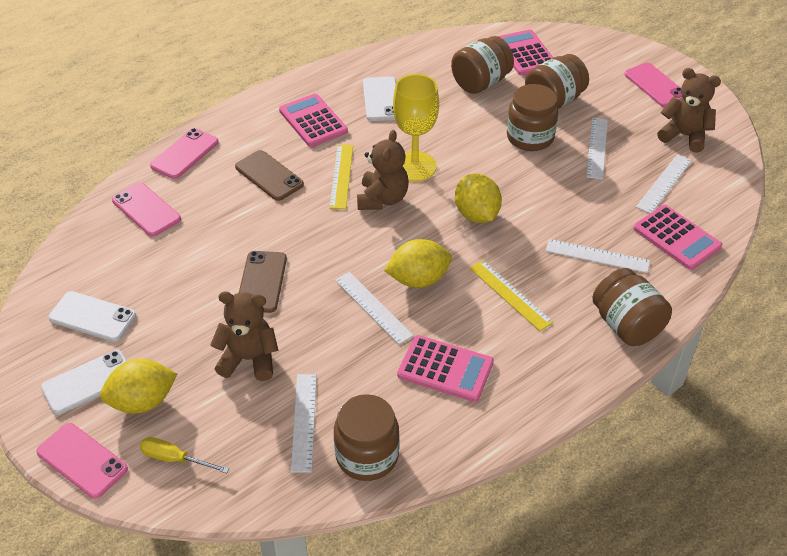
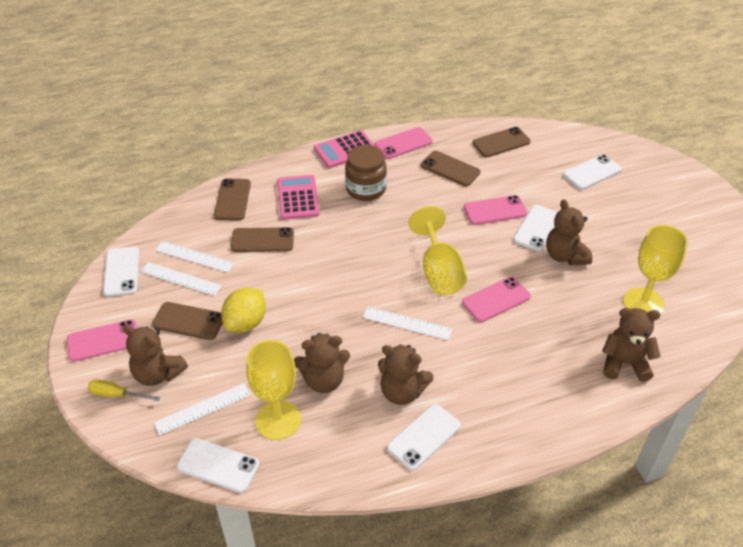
brown jar: 5 -> 1
brown phone: 2 -> 5
brown teddy bear: 3 -> 5
pink calculator: 4 -> 2
white phone: 3 -> 5
white ruler: 5 -> 4
yellow goblet: 1 -> 3
yellow lemon: 3 -> 1
yellow ruler: 2 -> 0

